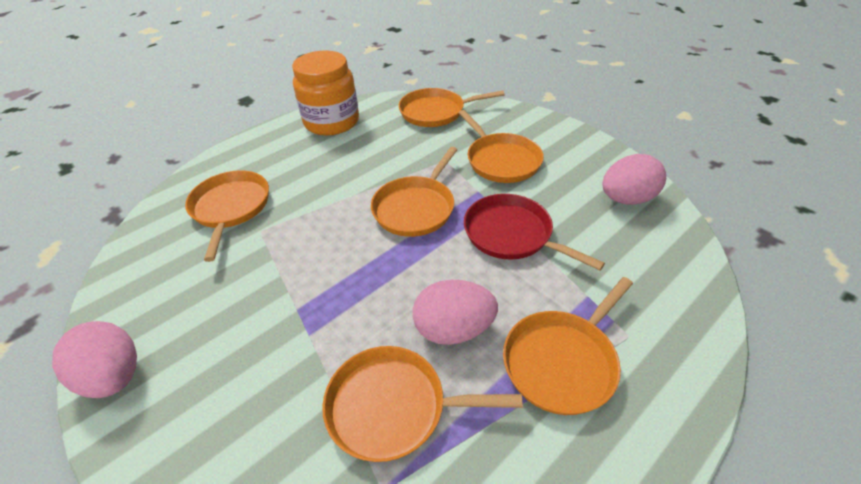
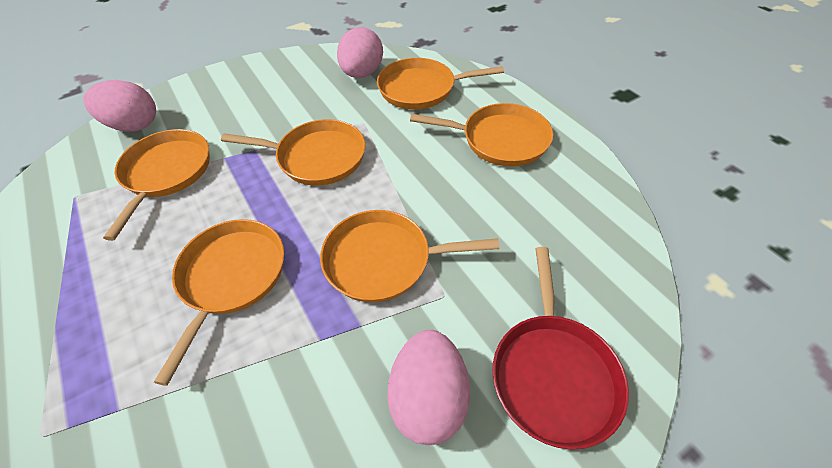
orange jar: 1 -> 0

